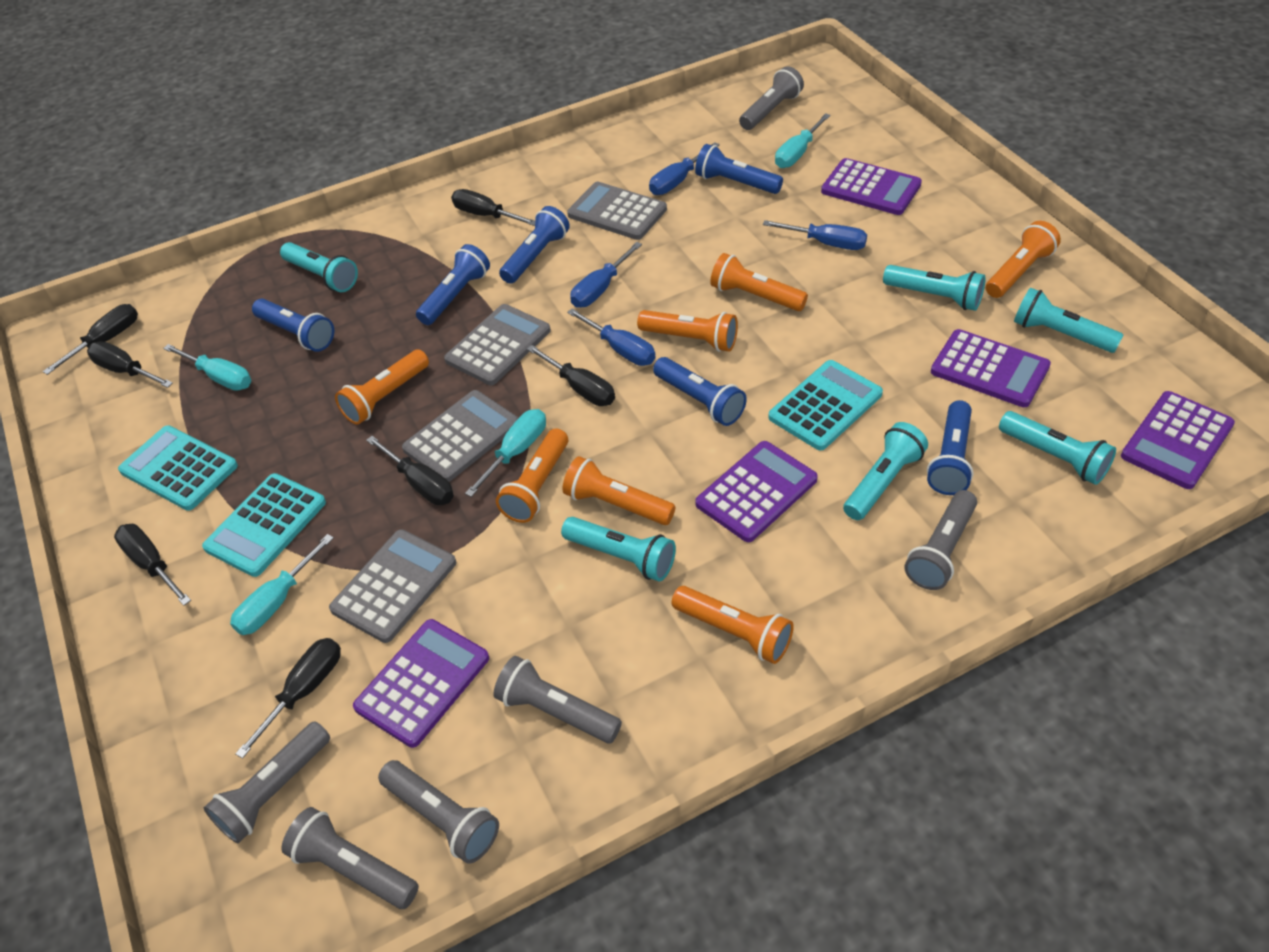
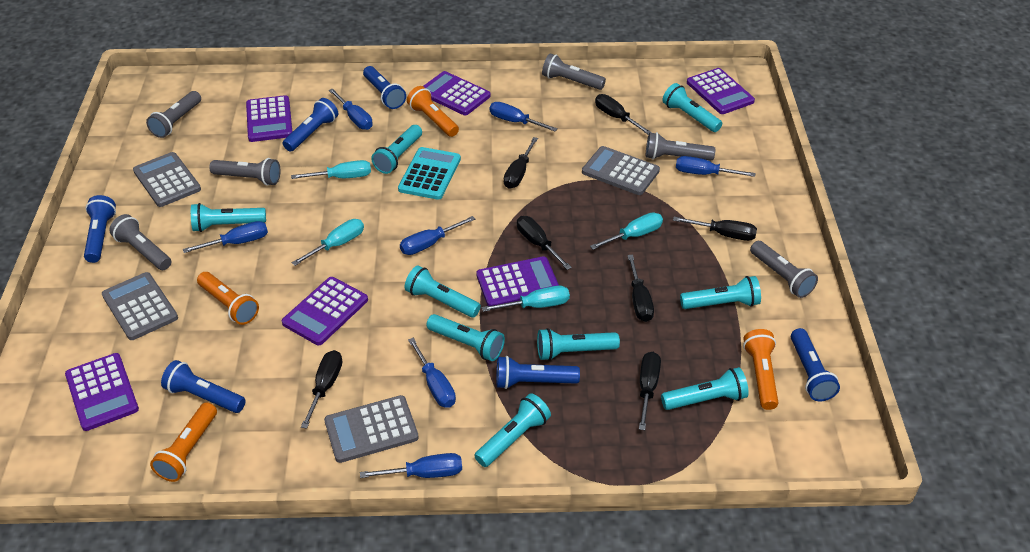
blue screwdriver: 4 -> 7
orange flashlight: 7 -> 4
purple calculator: 5 -> 6
turquoise calculator: 3 -> 1
turquoise flashlight: 6 -> 9

